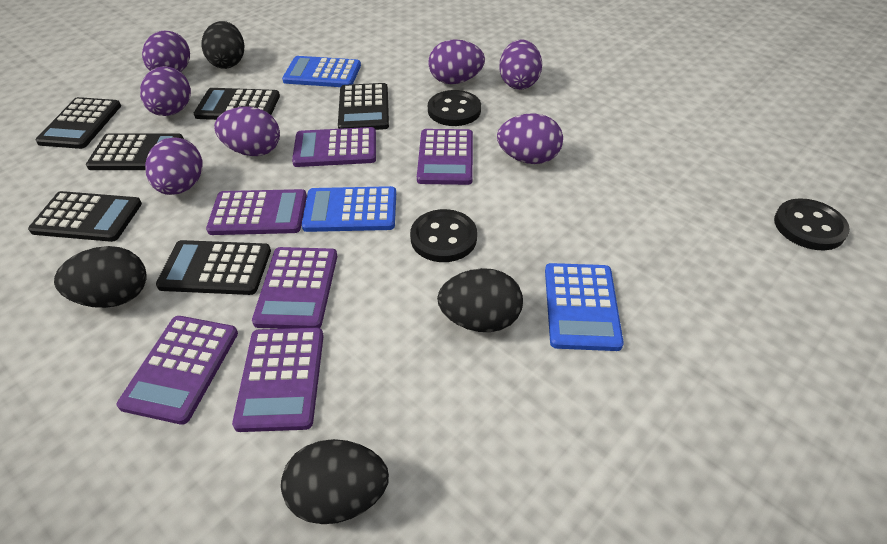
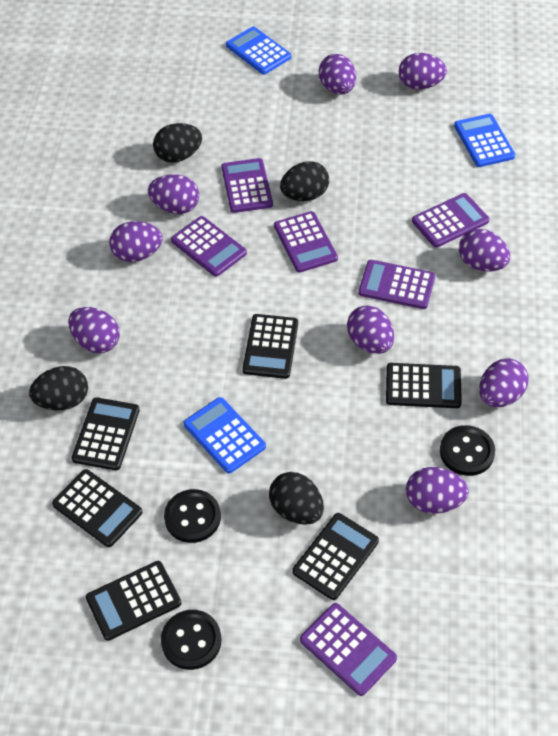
purple egg: 7 -> 9

